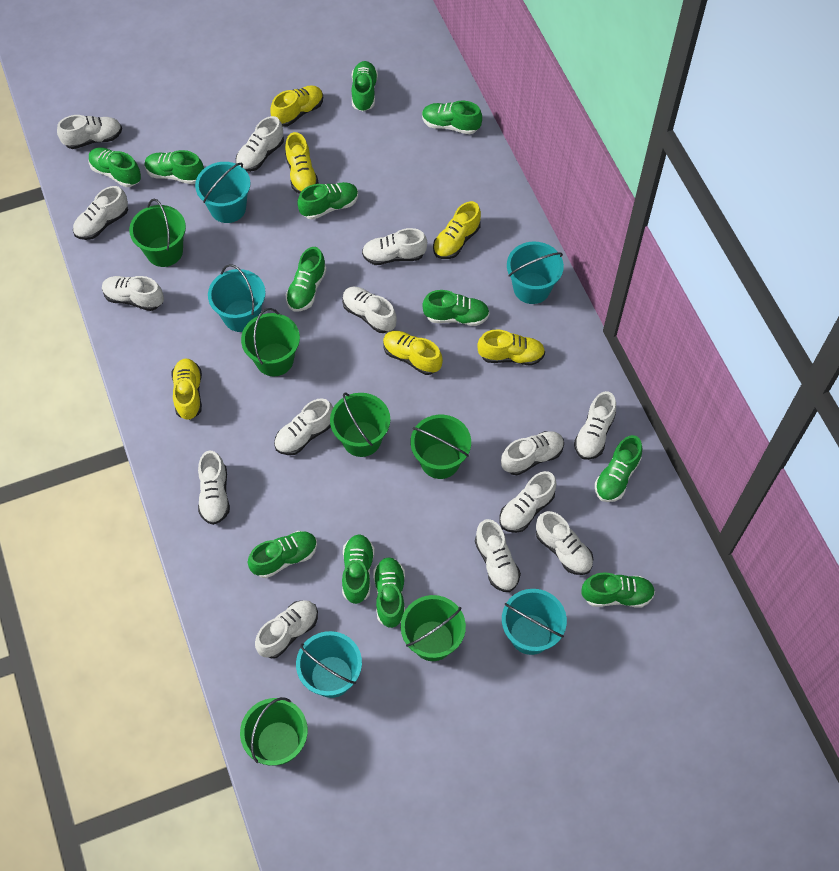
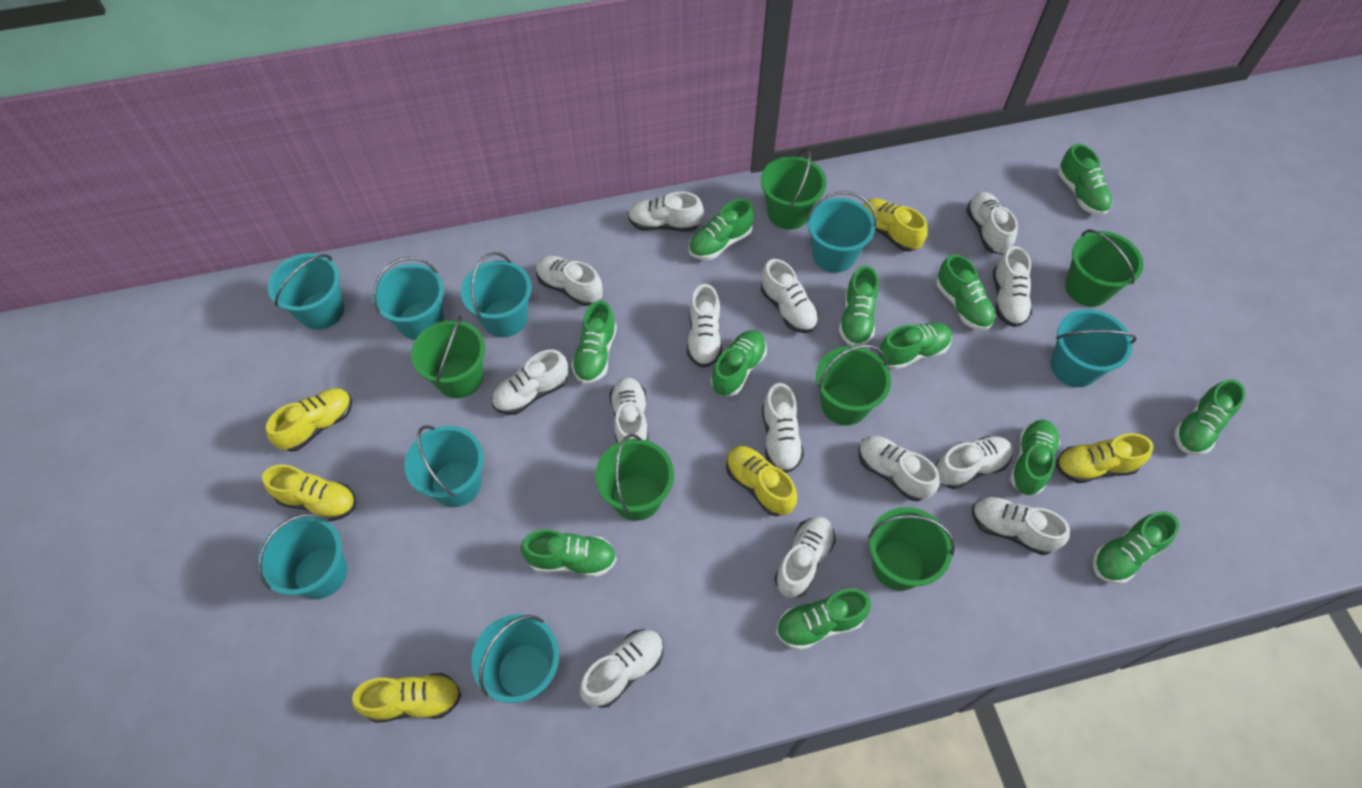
turquoise bucket: 5 -> 8

